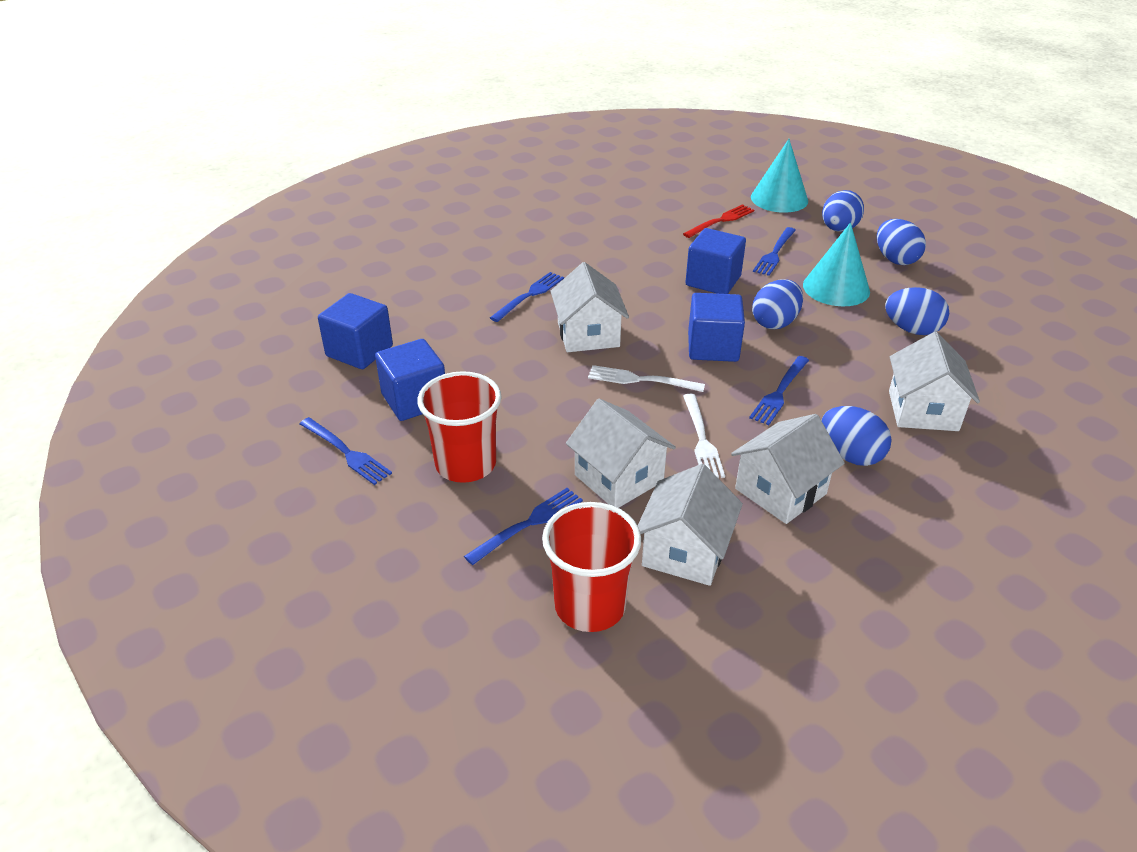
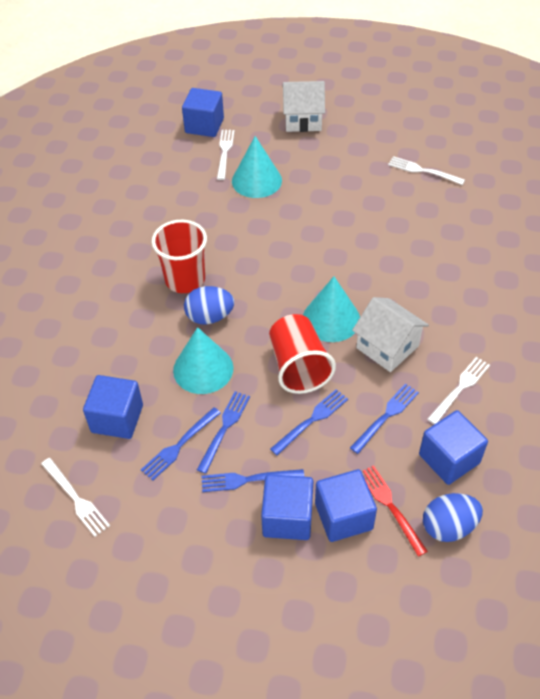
blue cube: 4 -> 5
blue egg: 5 -> 2
turquoise cone: 2 -> 3
white fork: 2 -> 4
white house: 5 -> 2

